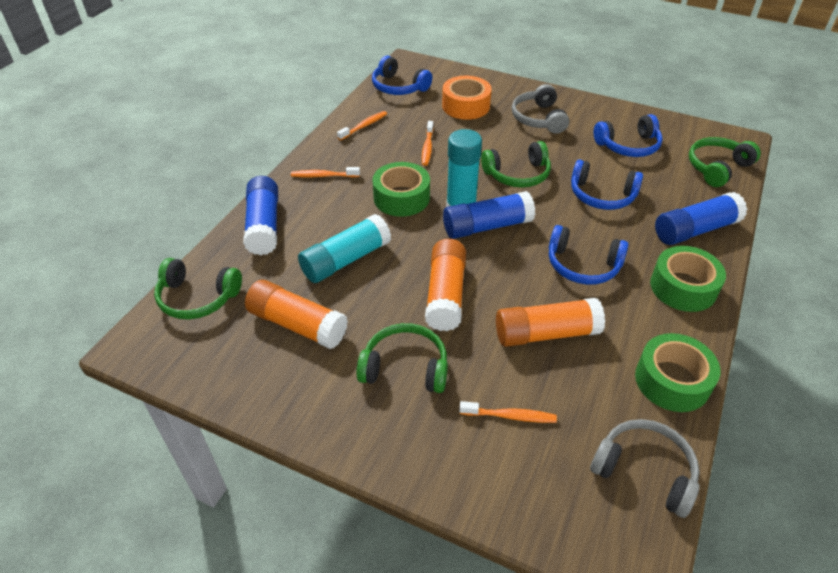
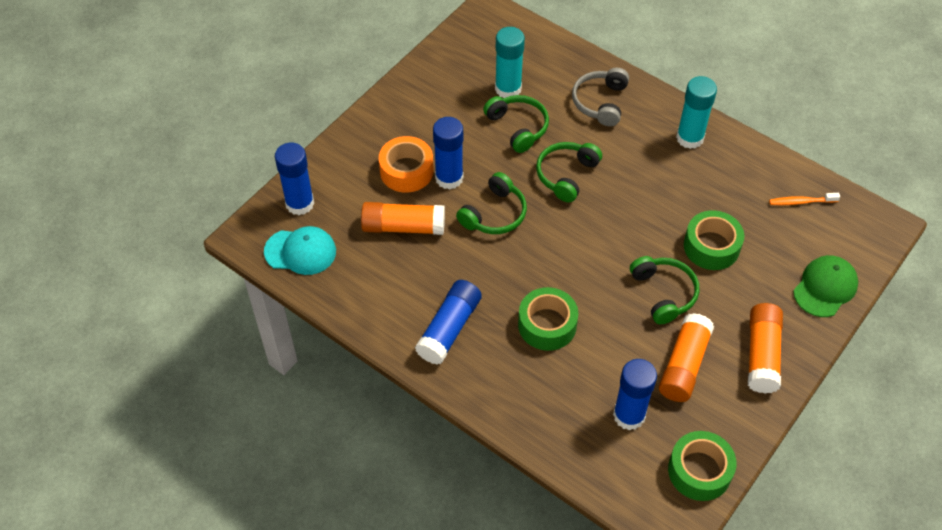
blue glue stick: 3 -> 4
blue headphones: 4 -> 0
green cap: 0 -> 1
grey headphones: 2 -> 1
orange toothbrush: 4 -> 1
turquoise cap: 0 -> 1

